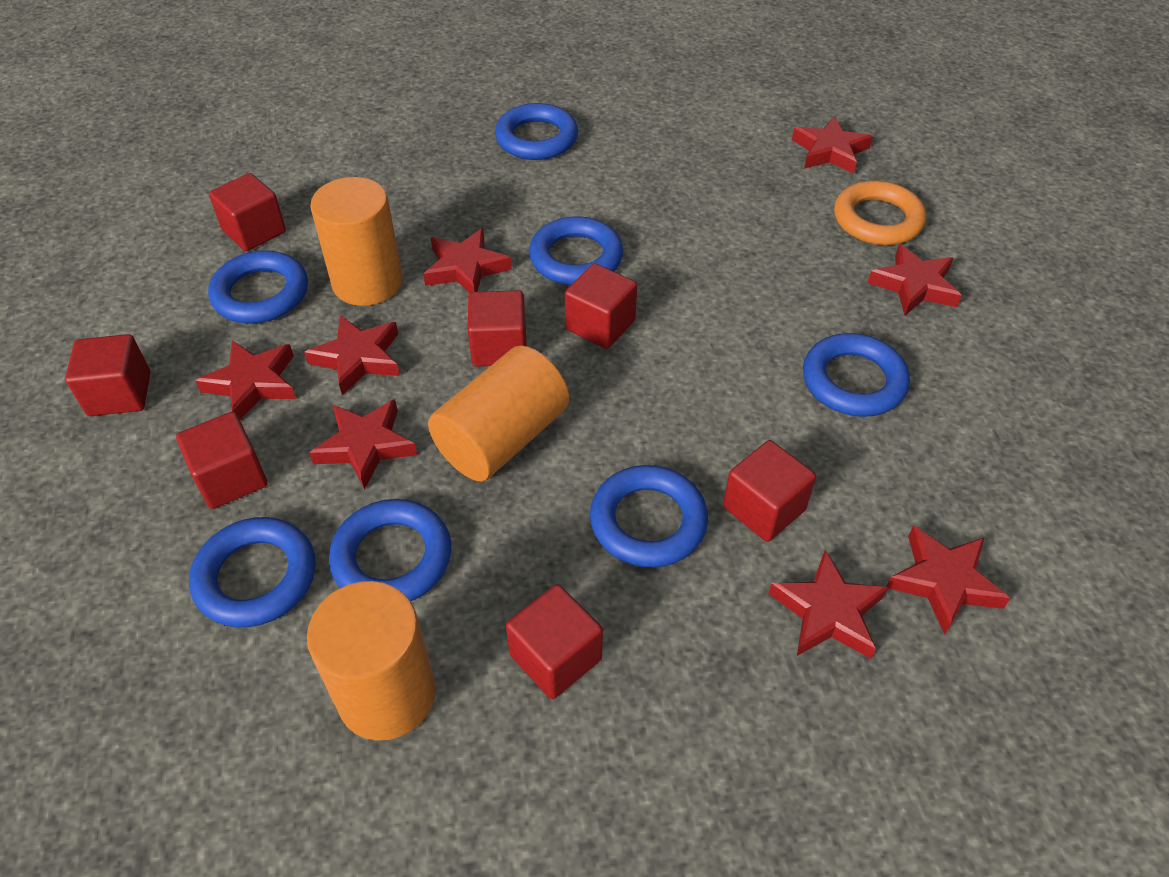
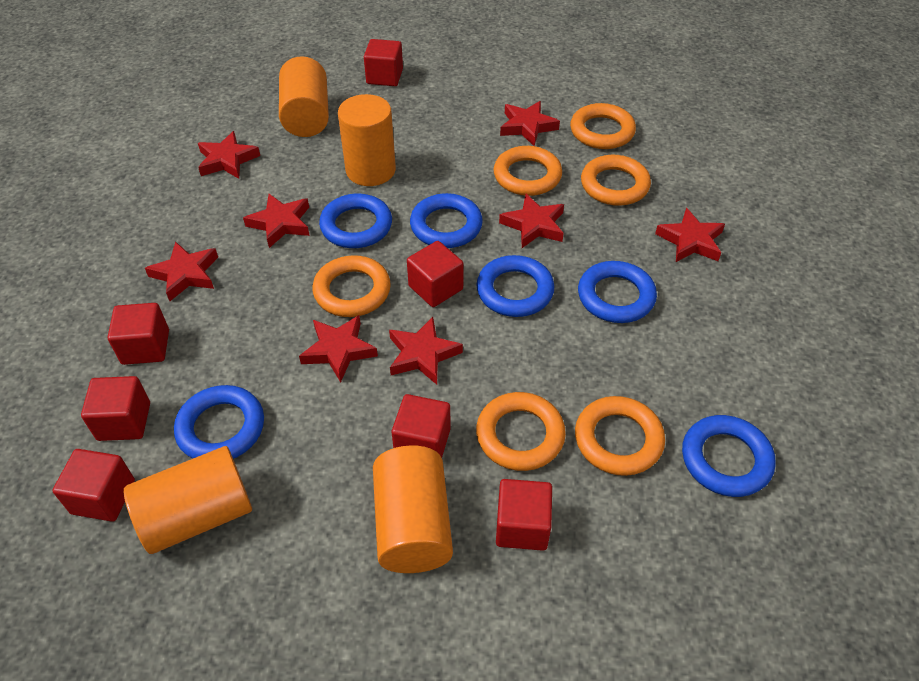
blue ring: 7 -> 6
orange cylinder: 3 -> 4
orange ring: 1 -> 6

